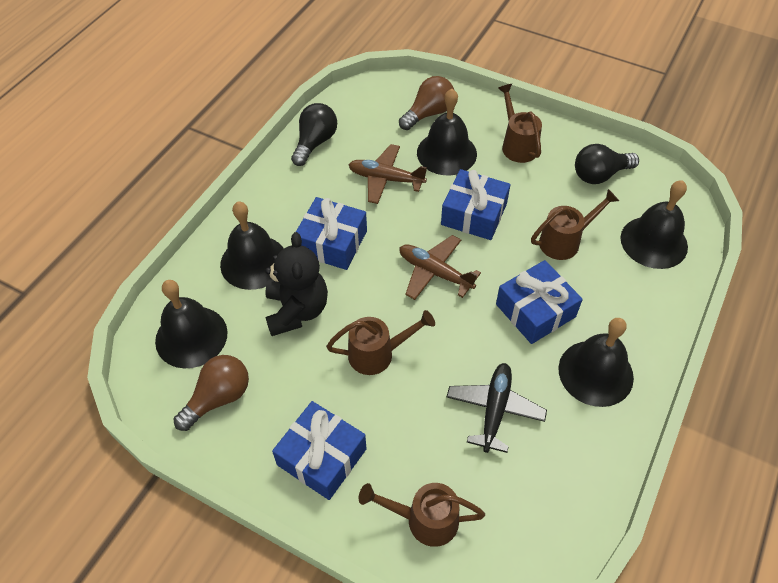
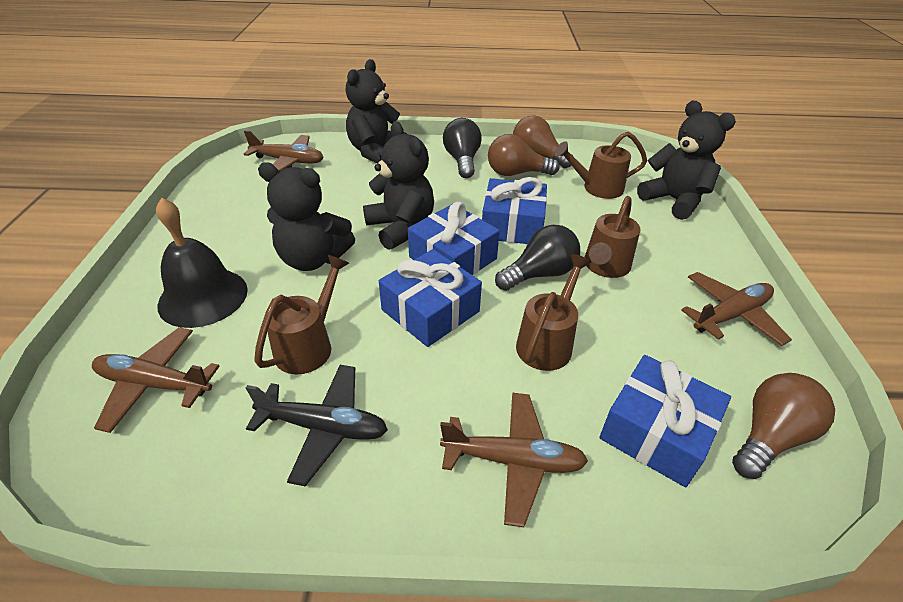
black bell: 5 -> 1
black teddy bear: 1 -> 4
brown light bulb: 2 -> 3
brown plane: 2 -> 4

